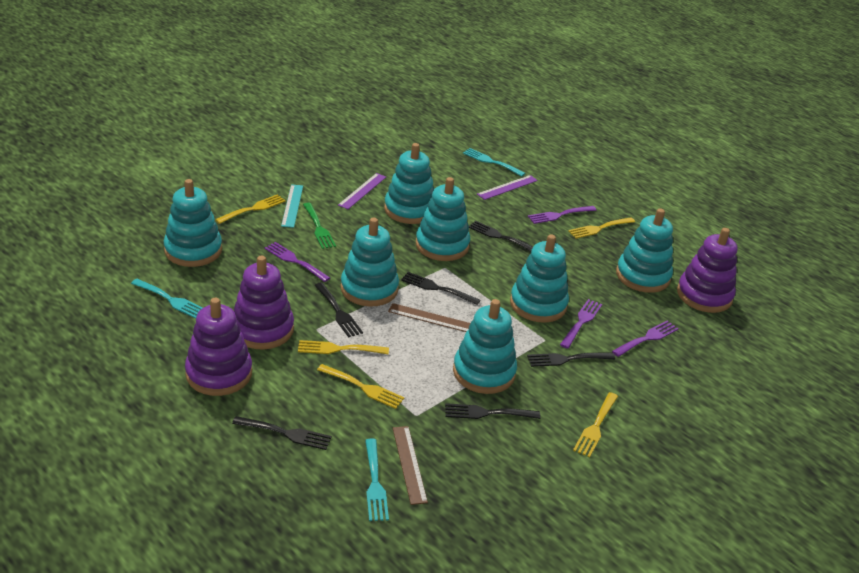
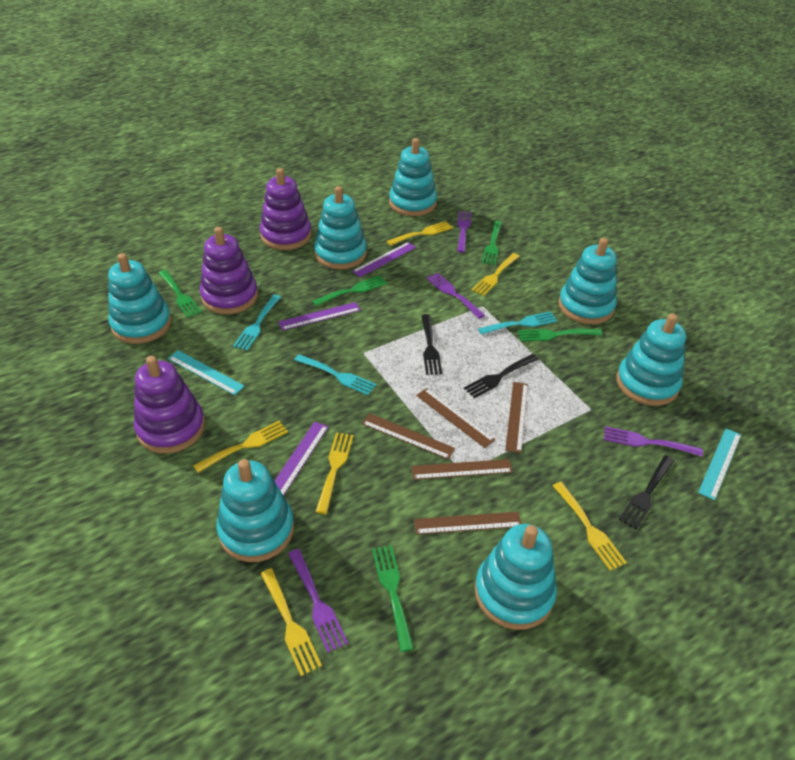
black fork: 6 -> 3
brown ruler: 2 -> 5
green fork: 1 -> 5
purple ruler: 2 -> 3
turquoise ruler: 1 -> 2
yellow fork: 5 -> 6

